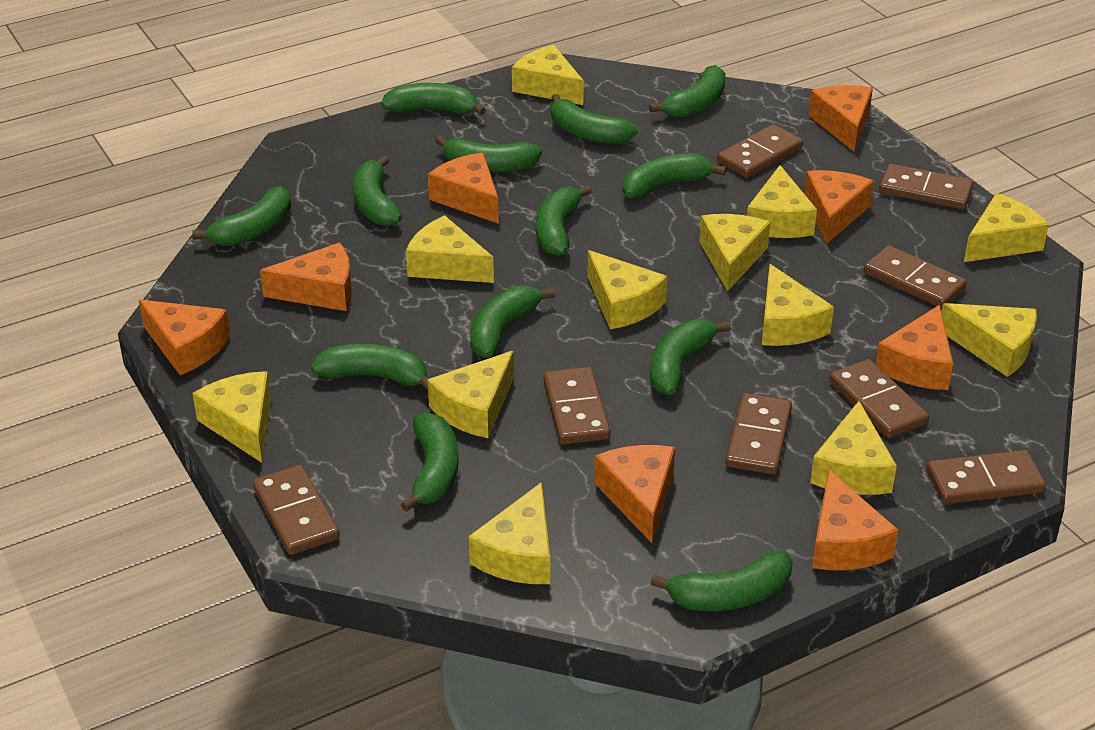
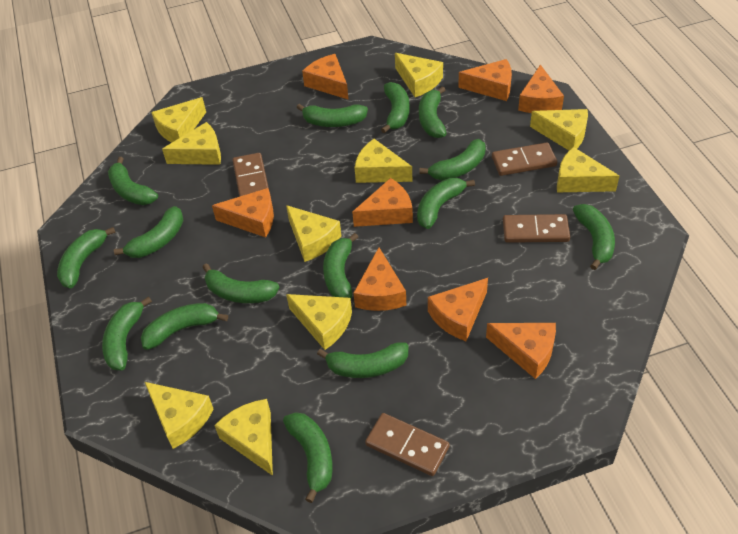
brown domino: 8 -> 4
green banana: 13 -> 15
yellow cheese: 12 -> 10

